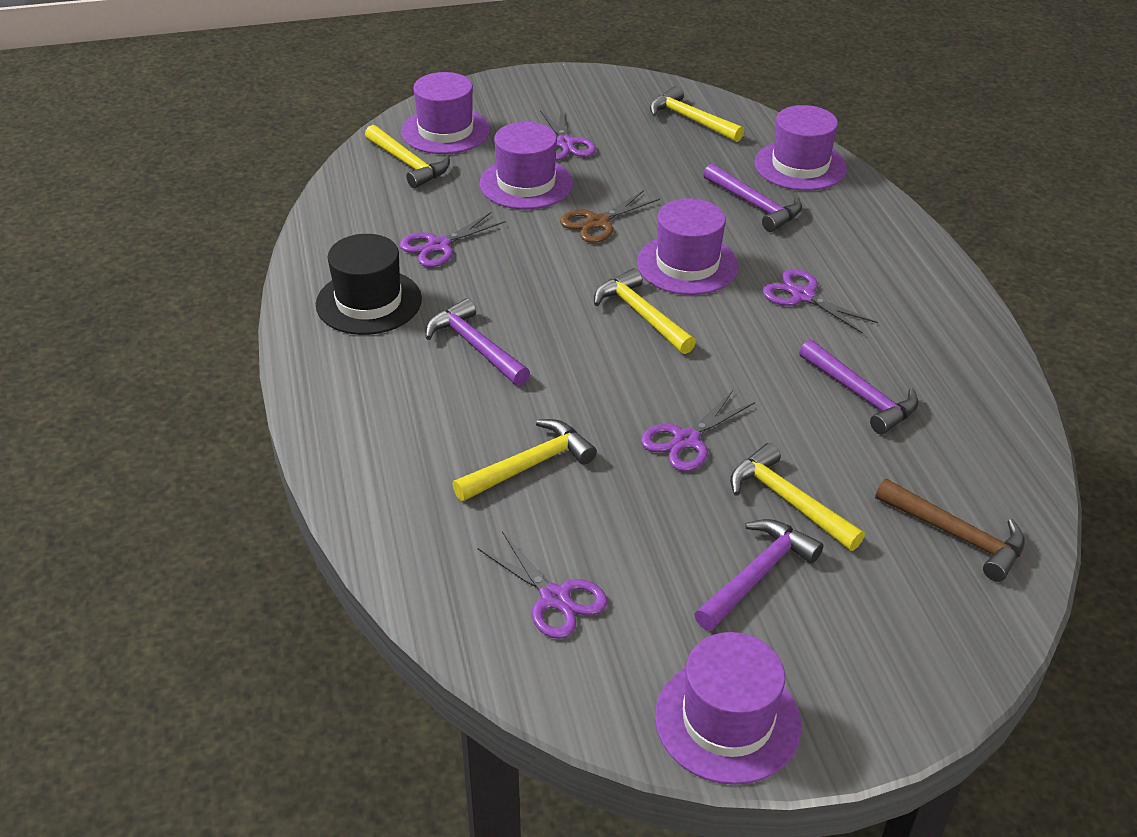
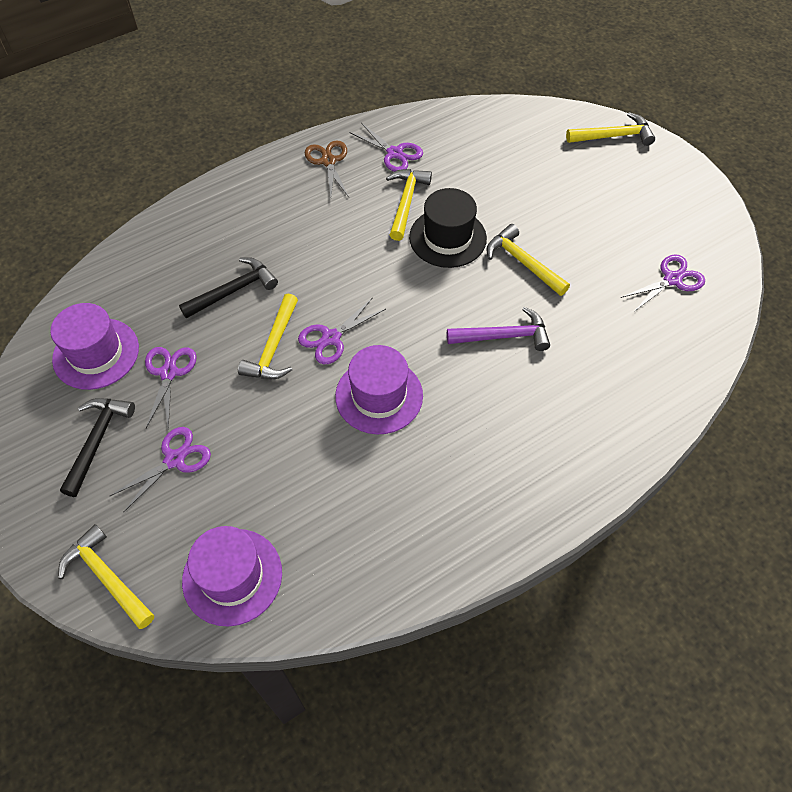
black hammer: 0 -> 2
brown hammer: 1 -> 0
purple hammer: 4 -> 1
purple hat: 5 -> 3

